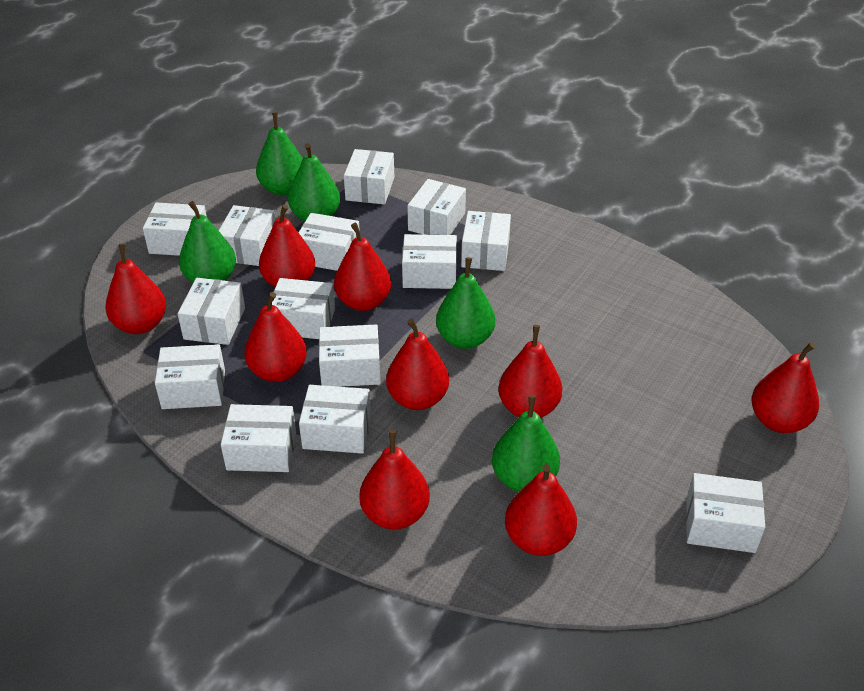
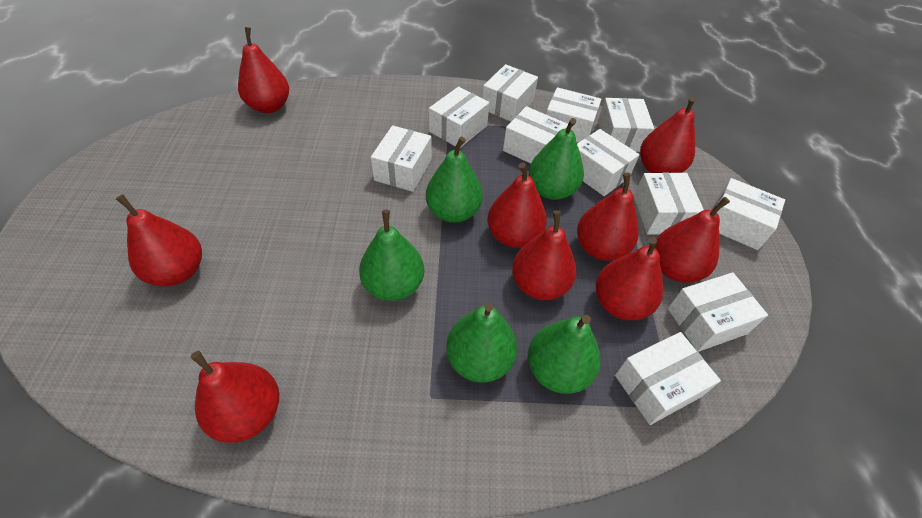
white box: 14 -> 11

